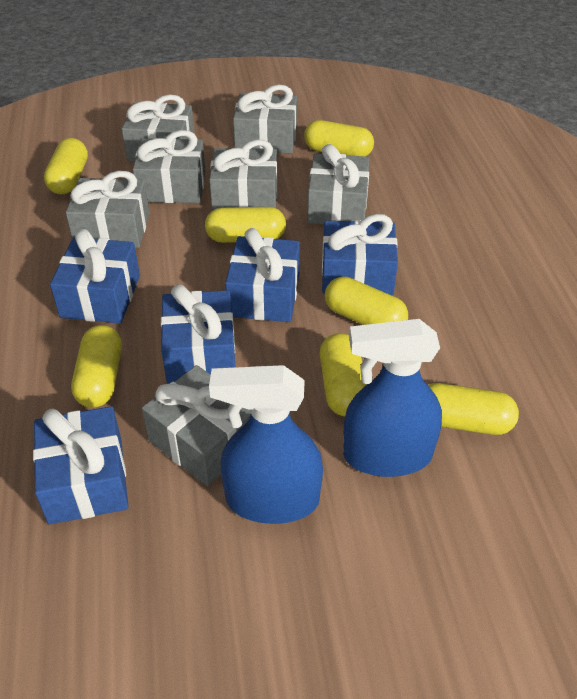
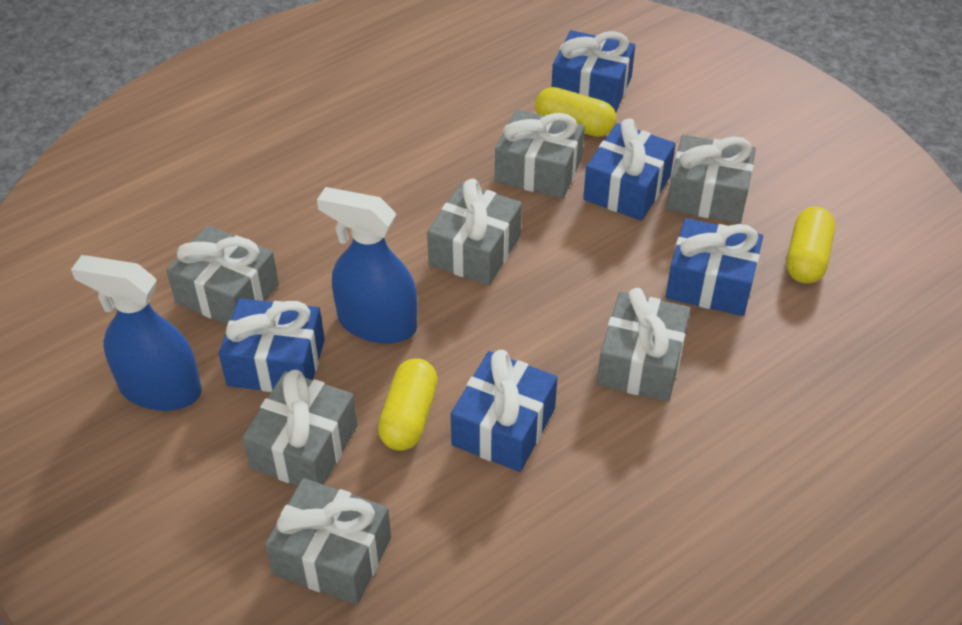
yellow capsule: 7 -> 3

